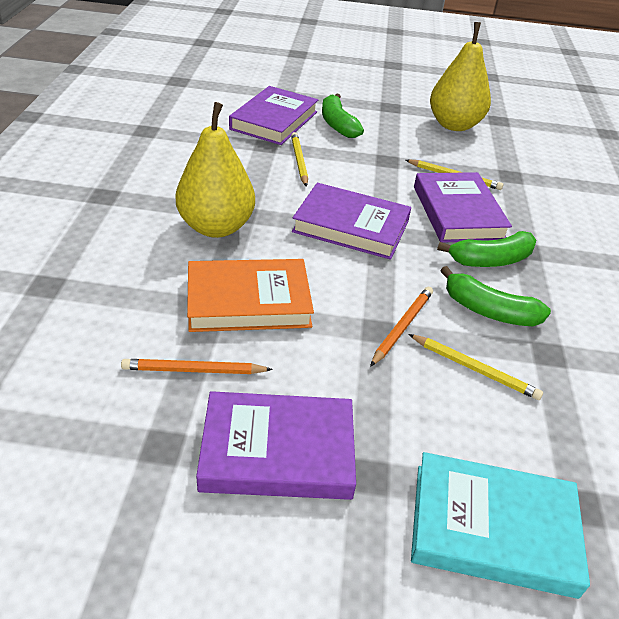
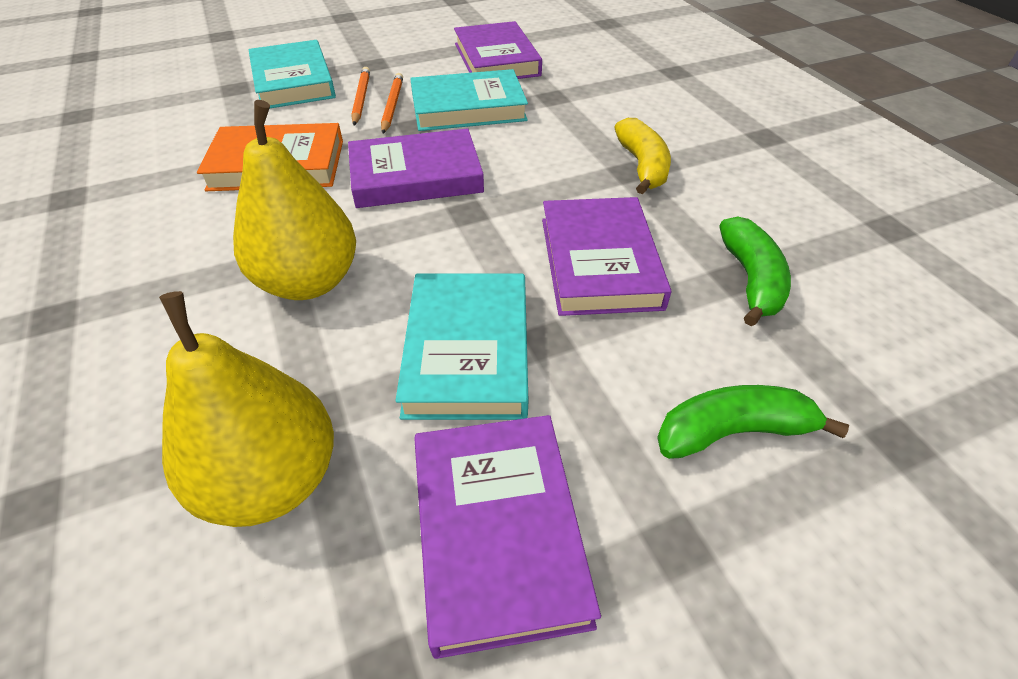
green banana: 3 -> 2
turquoise book: 1 -> 3
yellow banana: 0 -> 1
yellow pencil: 3 -> 0

